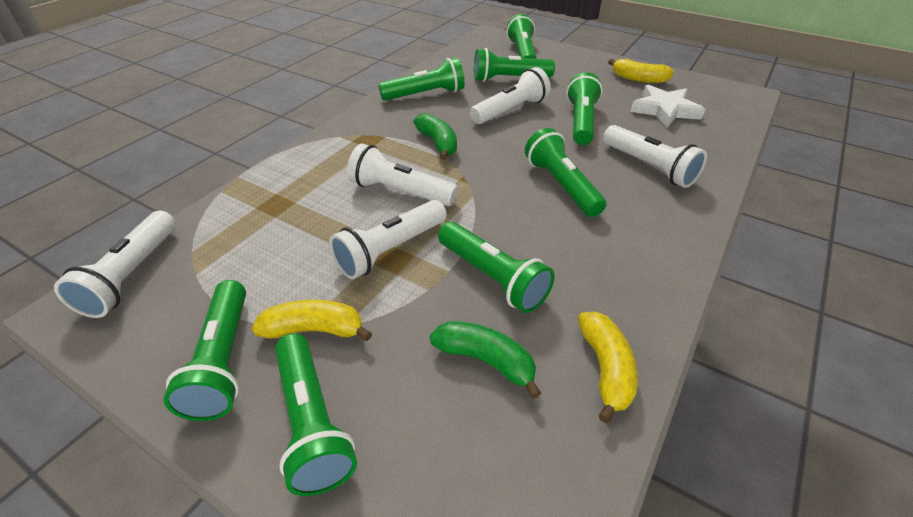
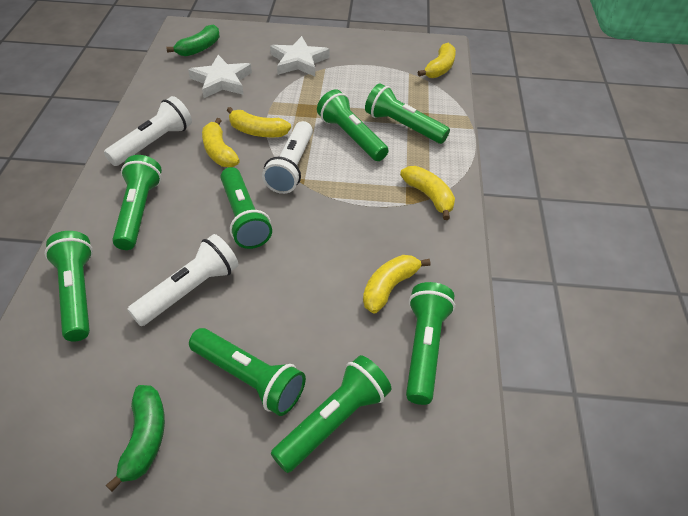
white flashlight: 5 -> 3
white star: 1 -> 2
yellow banana: 3 -> 5

